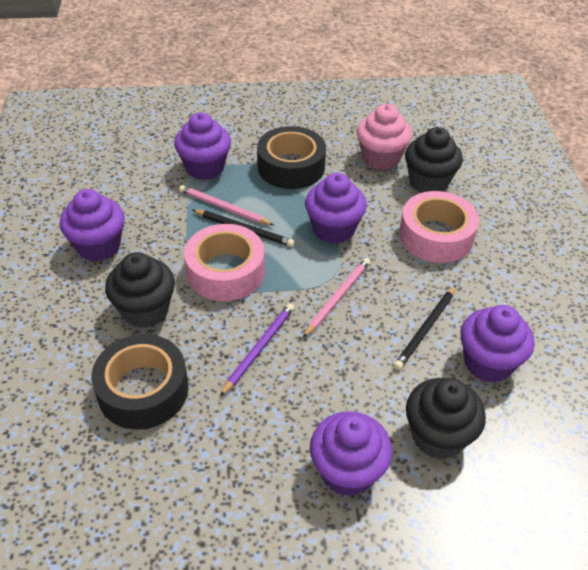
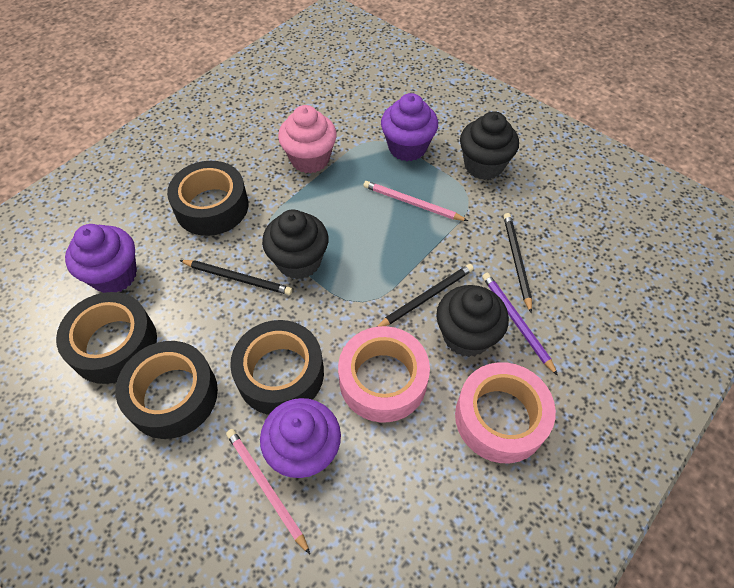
black pencil: 2 -> 3
black tape: 2 -> 4
purple cupcake: 5 -> 3

